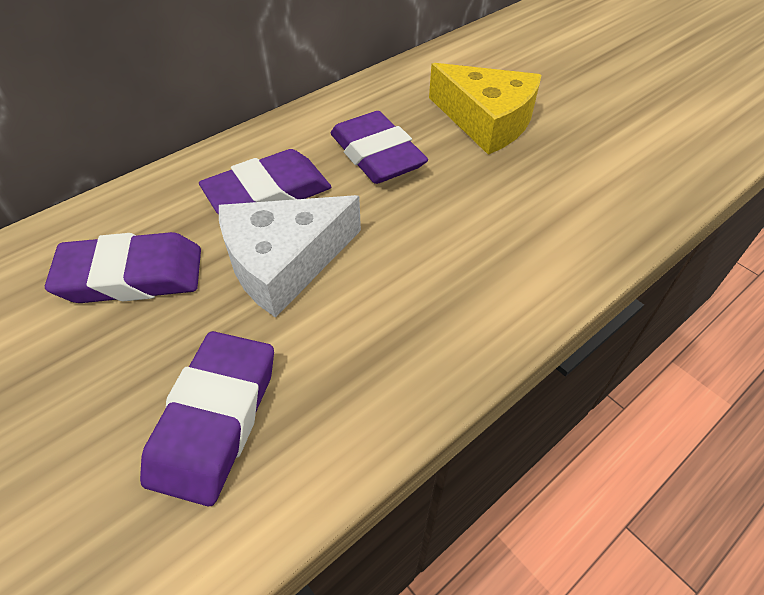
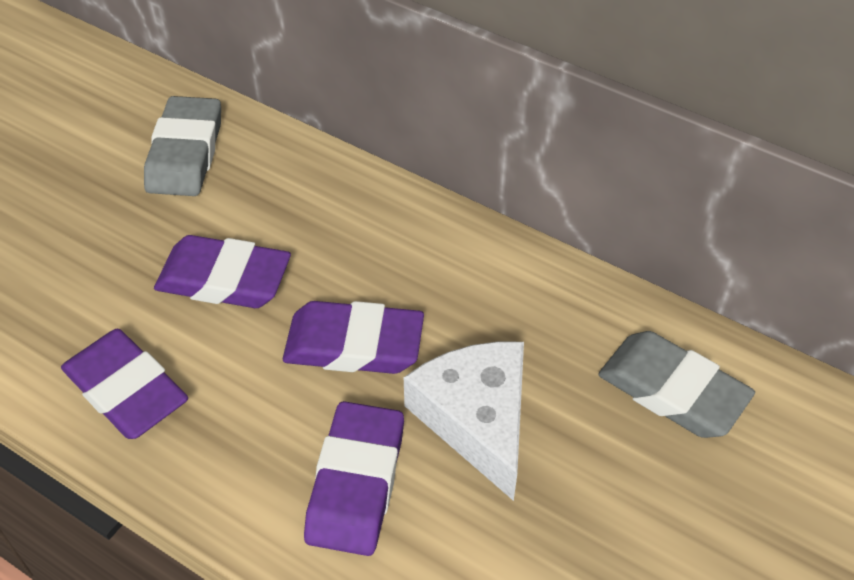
grey eraser: 0 -> 2
yellow cheese: 1 -> 0

